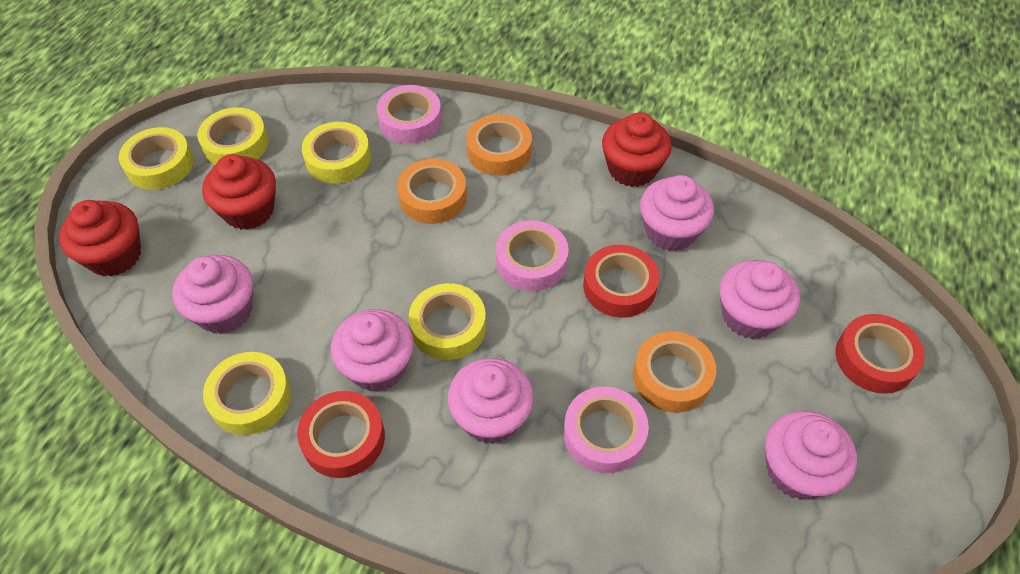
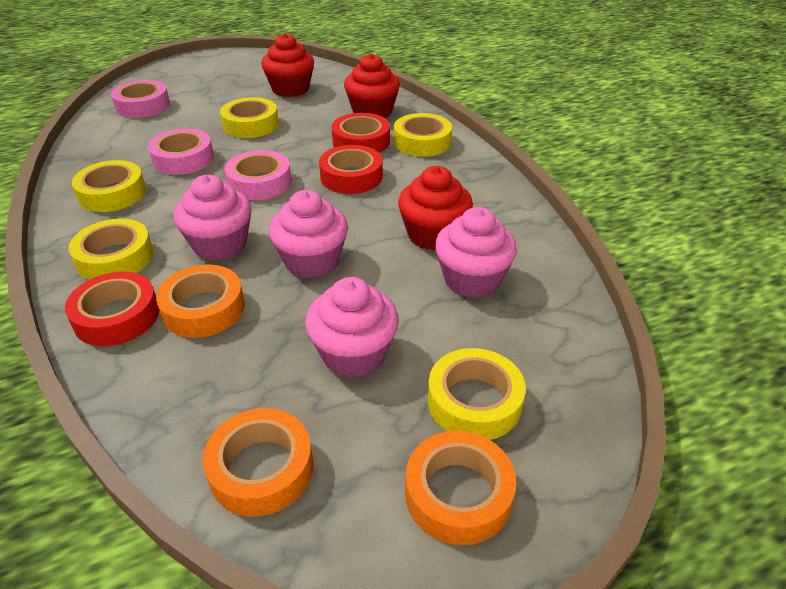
pink cupcake: 6 -> 4

